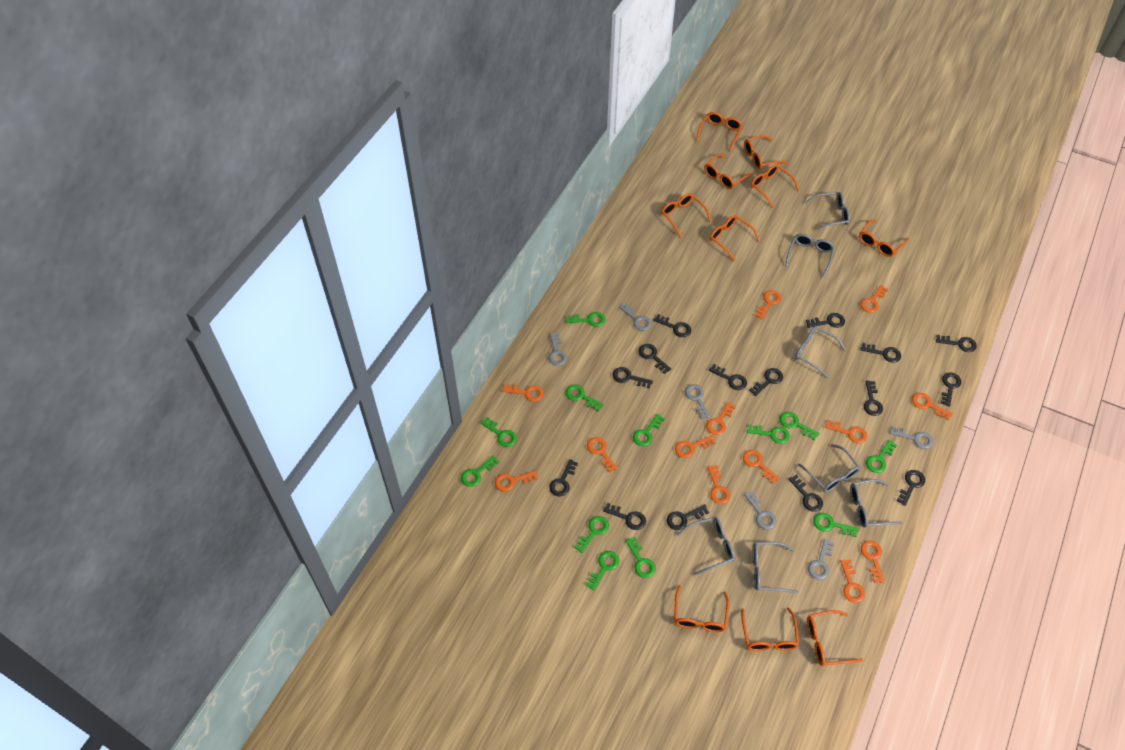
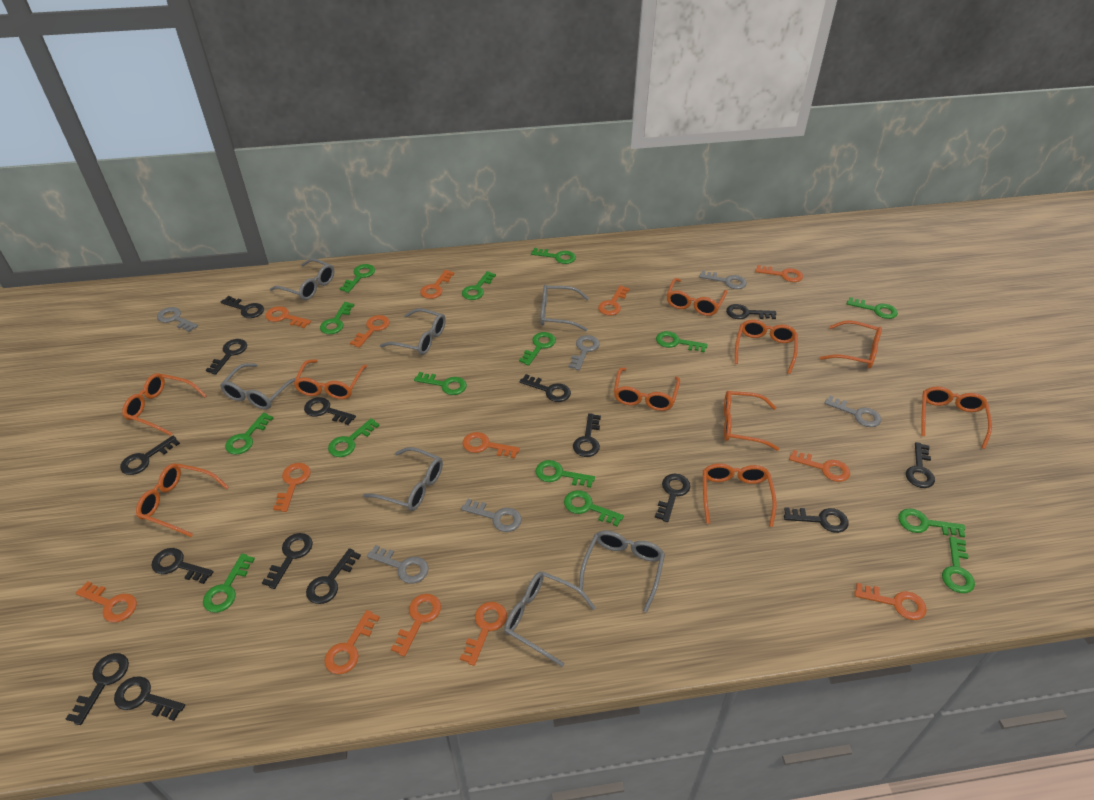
green key: 12 -> 15

